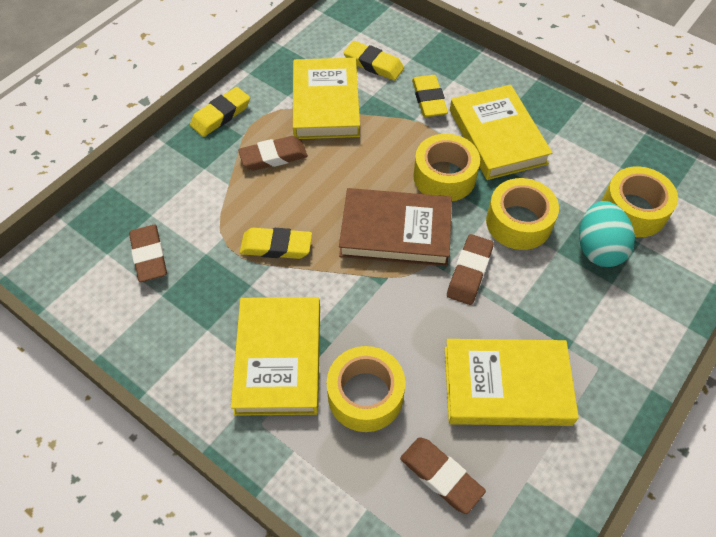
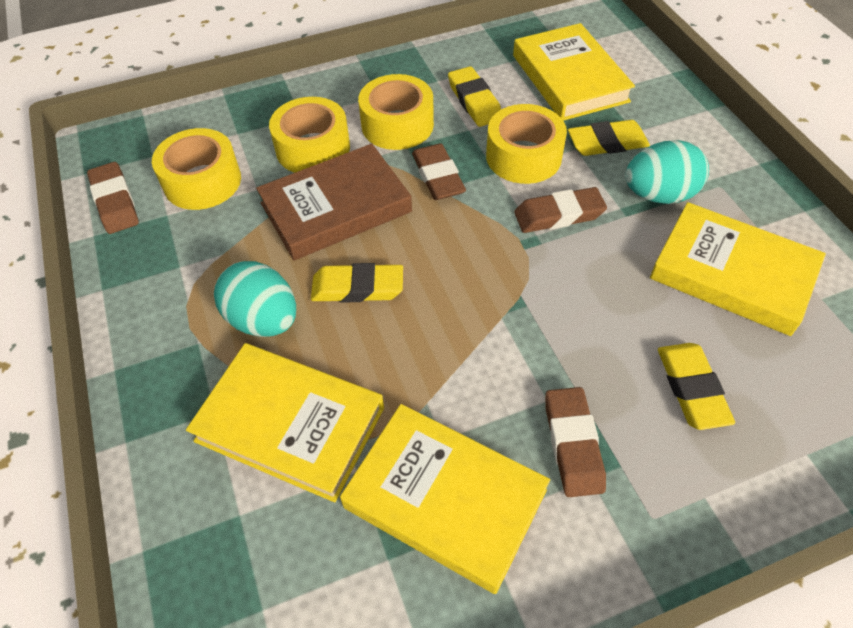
turquoise egg: 1 -> 2

